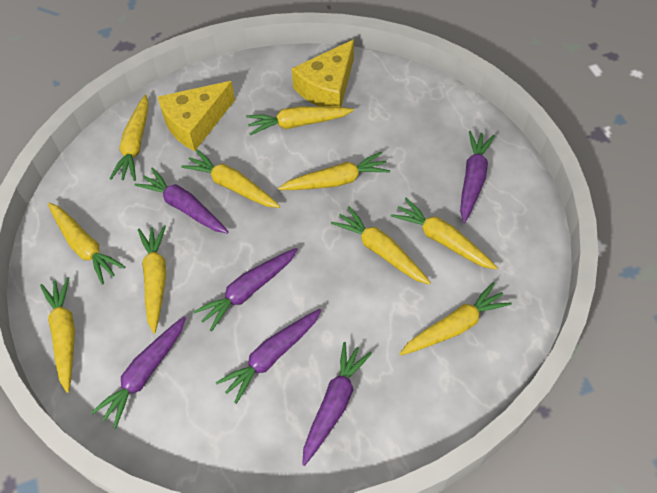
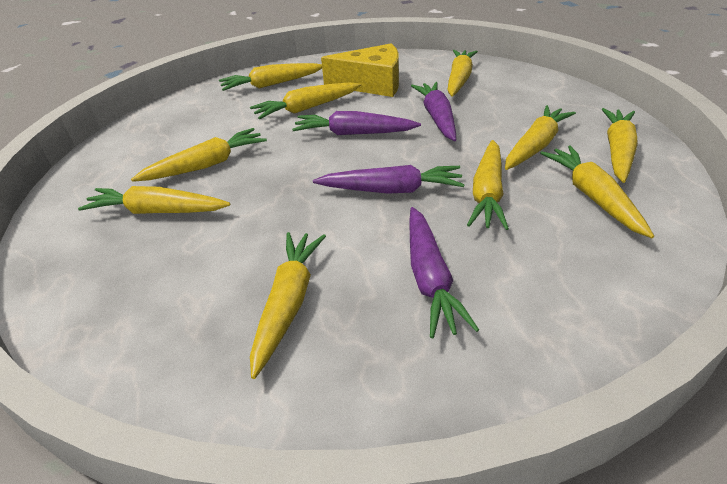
purple carrot: 6 -> 4
yellow cheese: 2 -> 1

